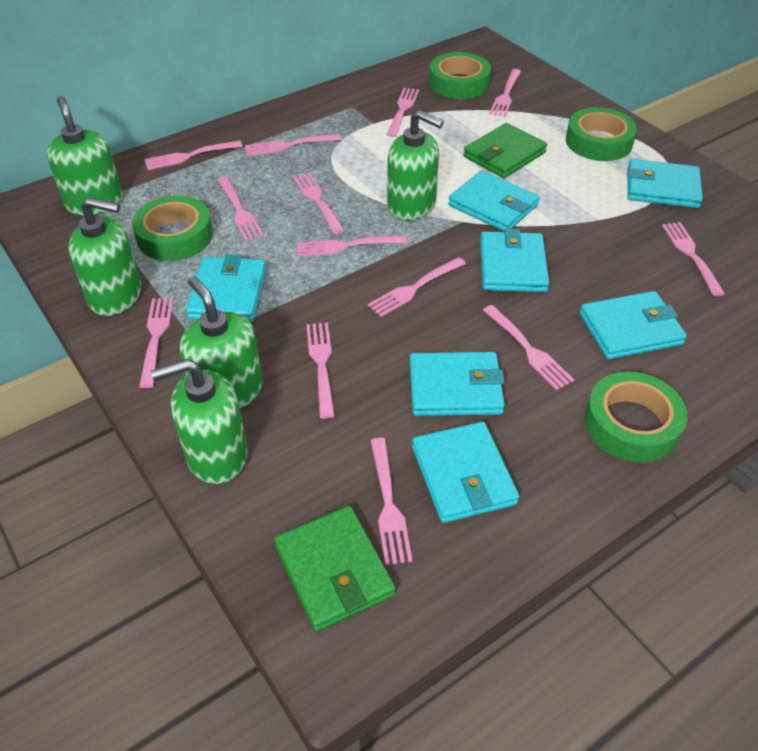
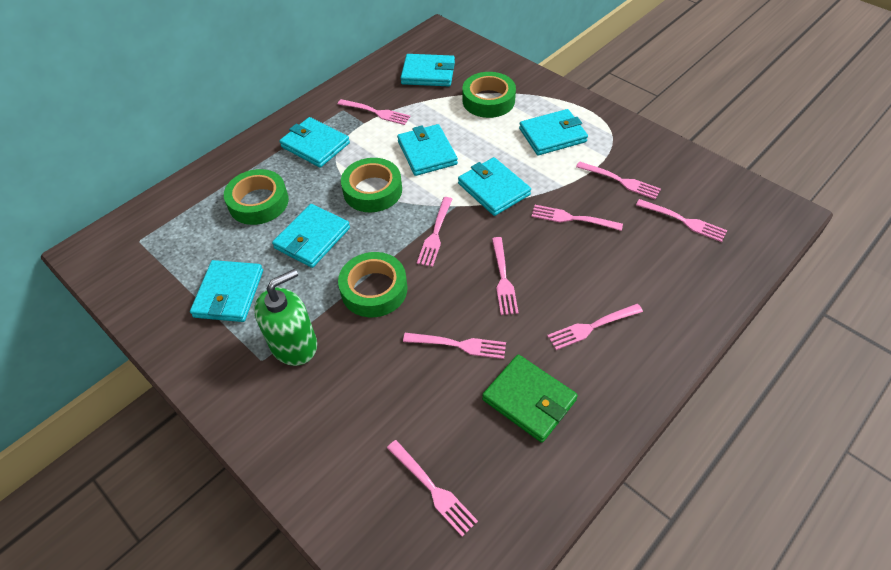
green soap dispenser: 5 -> 1
green wallet: 2 -> 1
pink fork: 13 -> 9

